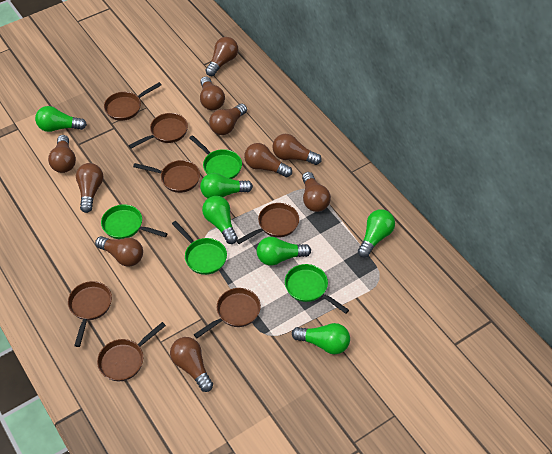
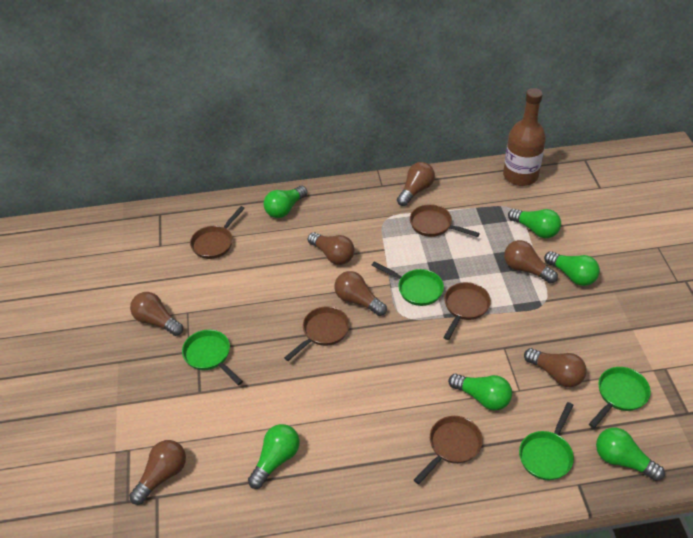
brown bottle: 0 -> 1
brown light bulb: 10 -> 7
brown pan: 7 -> 5

